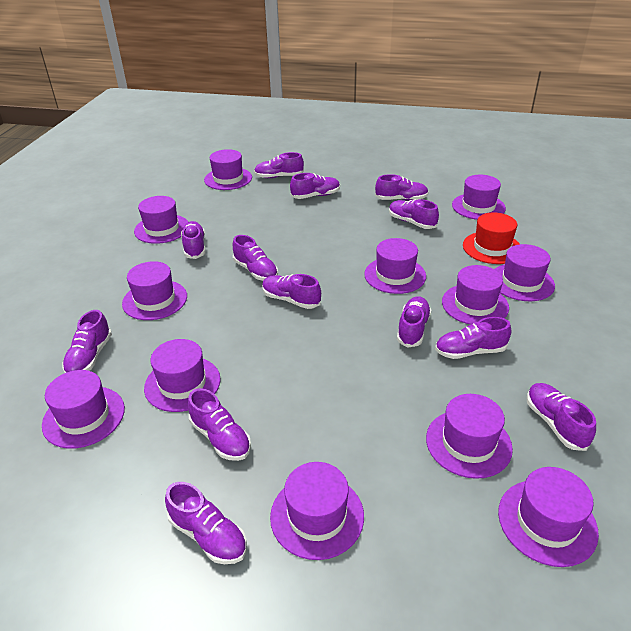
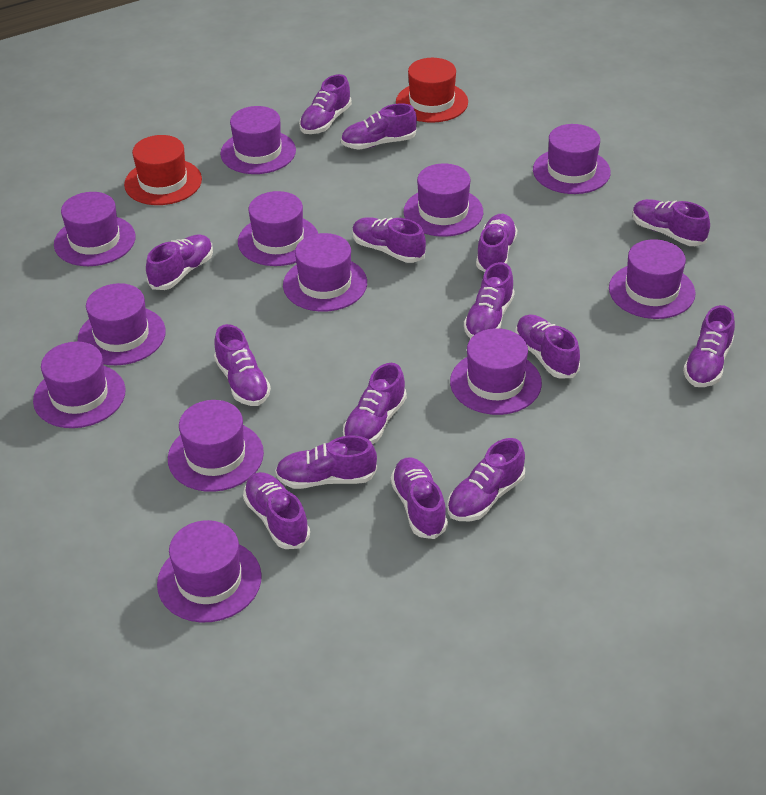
purple shoe: 13 -> 15
red hat: 1 -> 2

